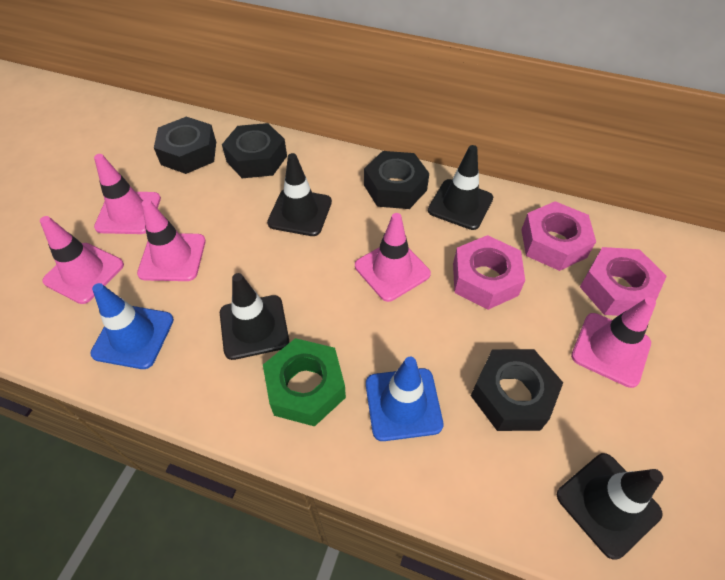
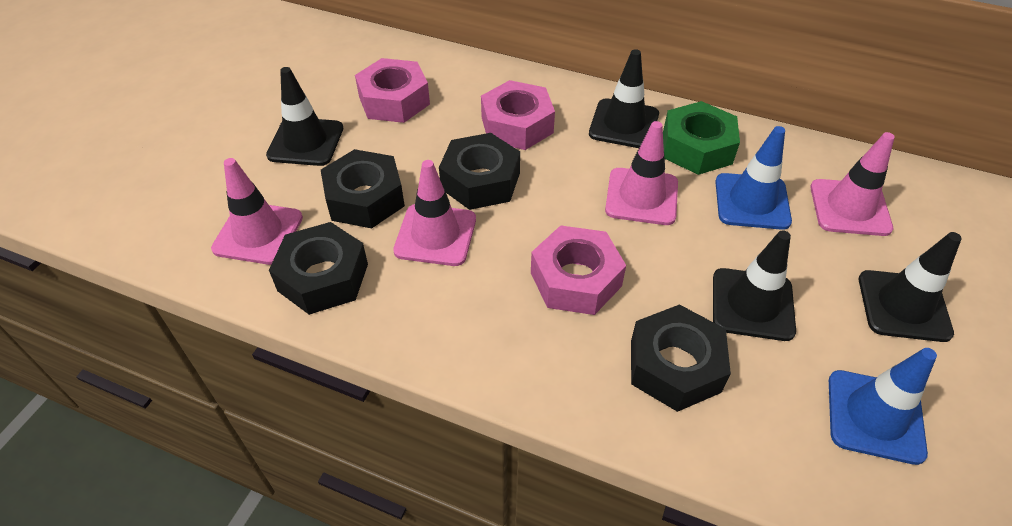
pink traffic cone: 5 -> 4

